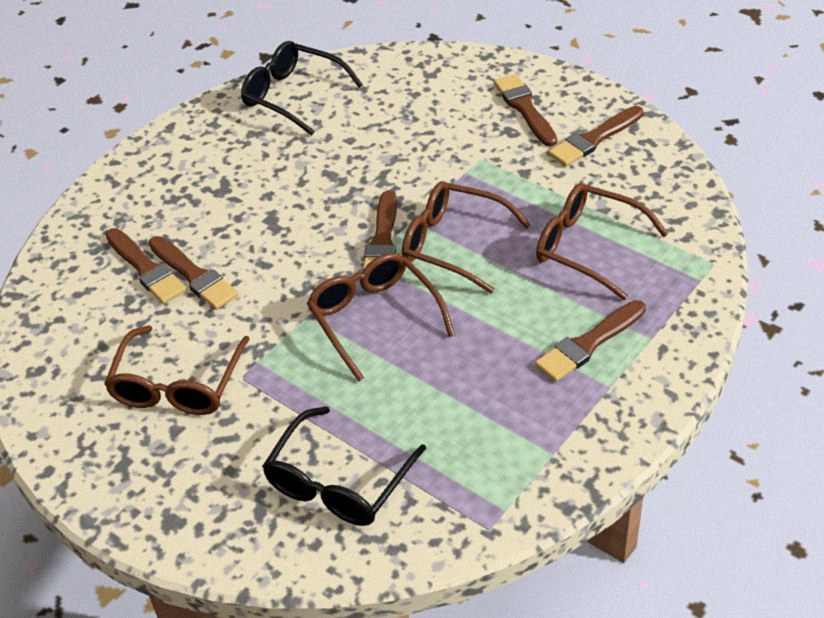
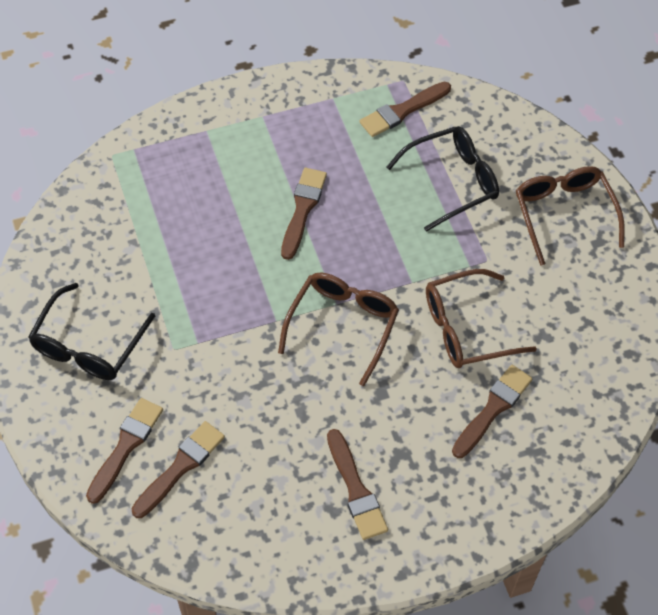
brown glasses: 4 -> 3

